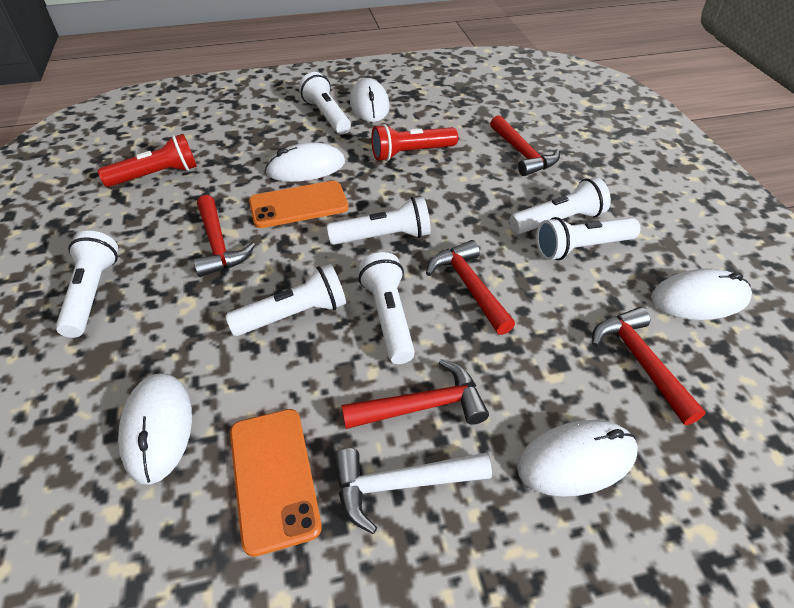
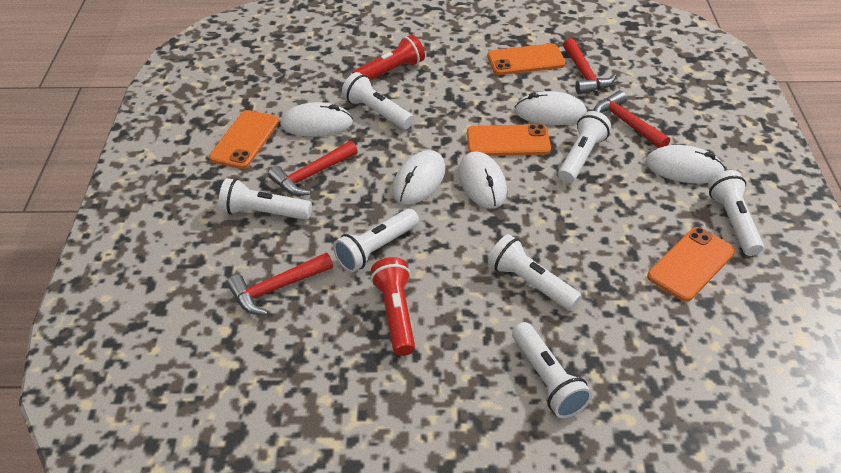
orange phone: 2 -> 4
red hammer: 5 -> 4
white hammer: 1 -> 0

